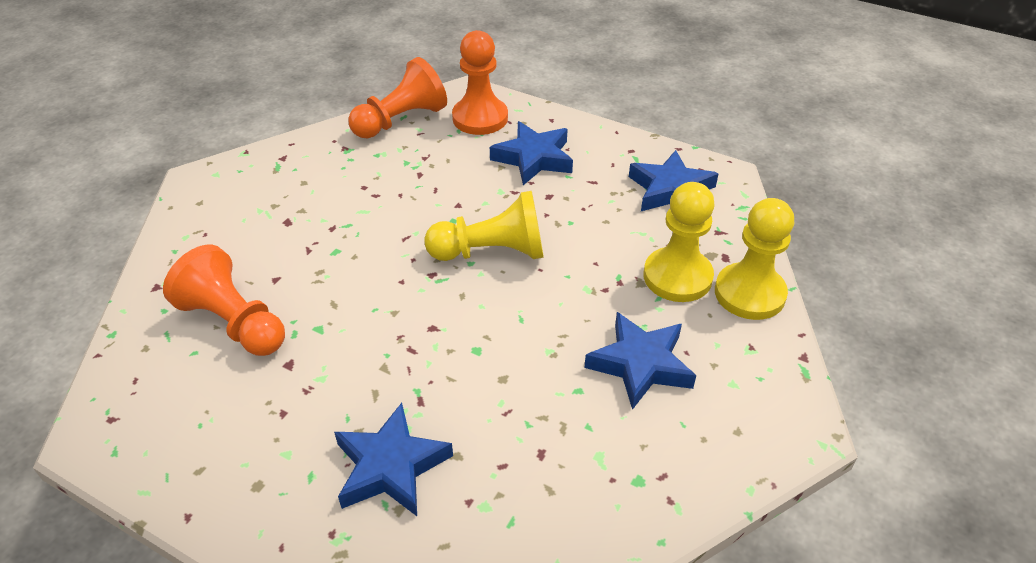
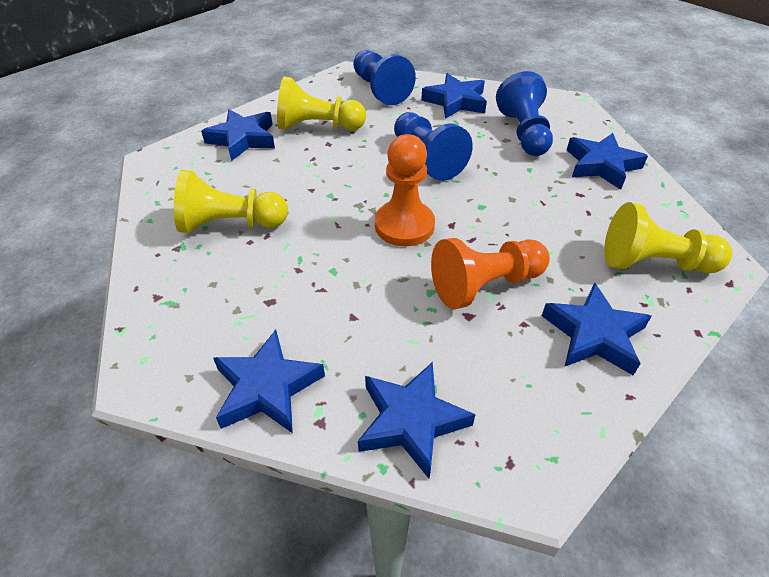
blue pawn: 0 -> 3
blue star: 4 -> 6
orange pawn: 3 -> 2

